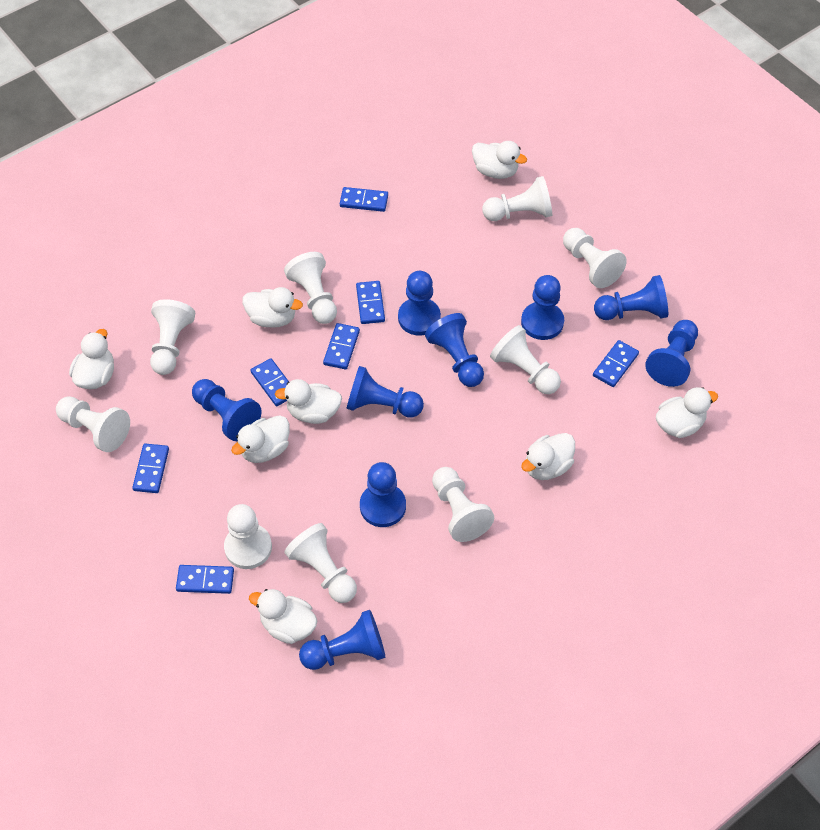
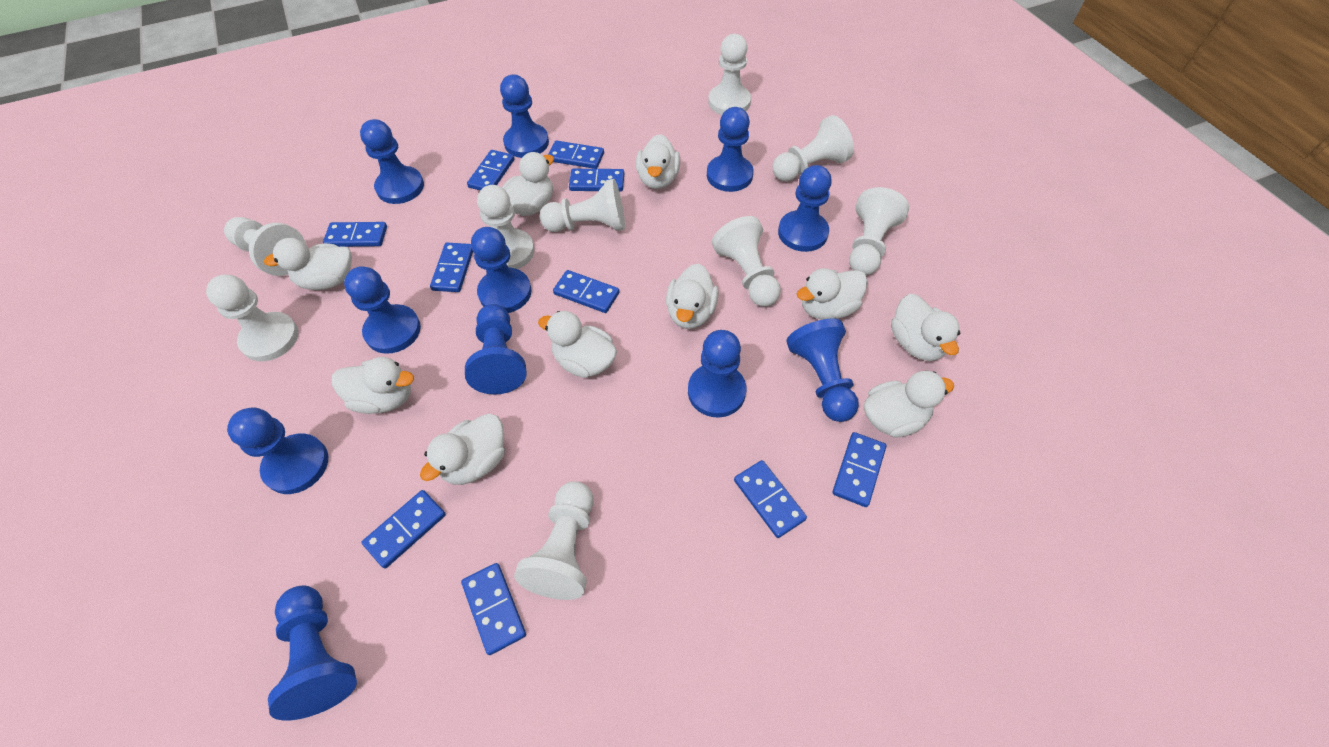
blue domino: 7 -> 10
blue pawn: 9 -> 11
white duck: 8 -> 10

